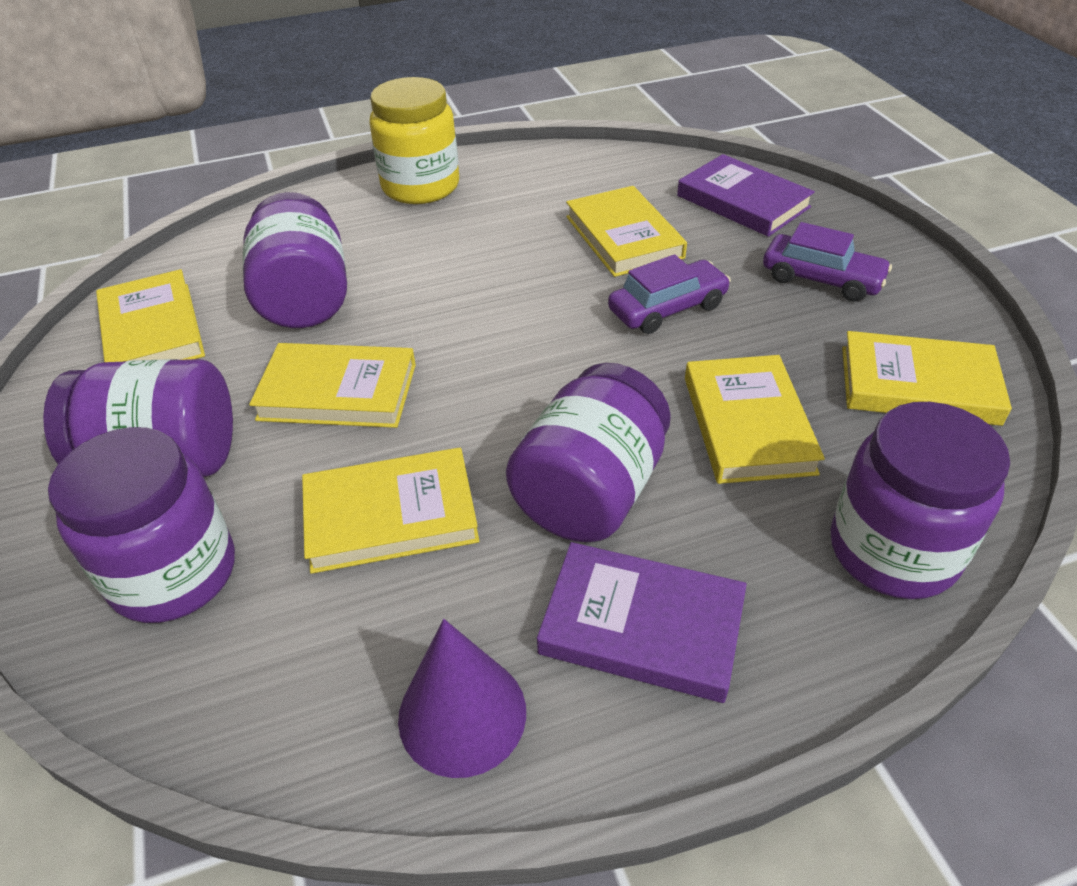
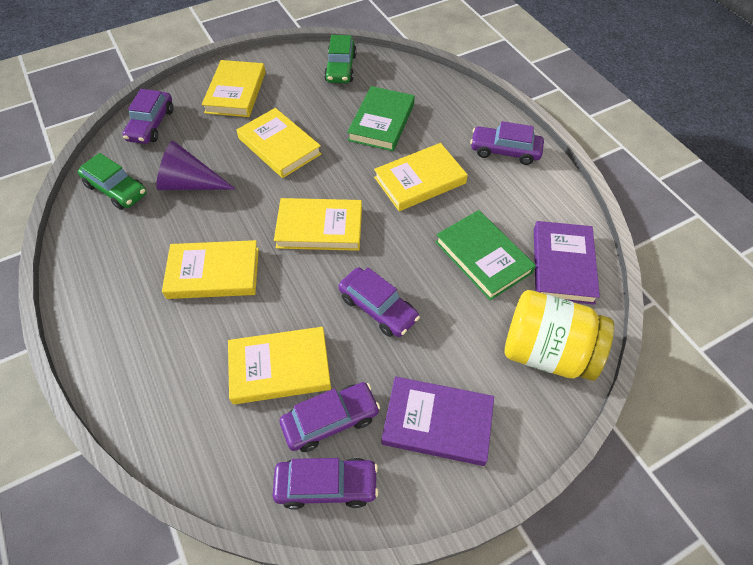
green book: 0 -> 2
green car: 0 -> 2
purple car: 2 -> 5
purple jar: 5 -> 0

